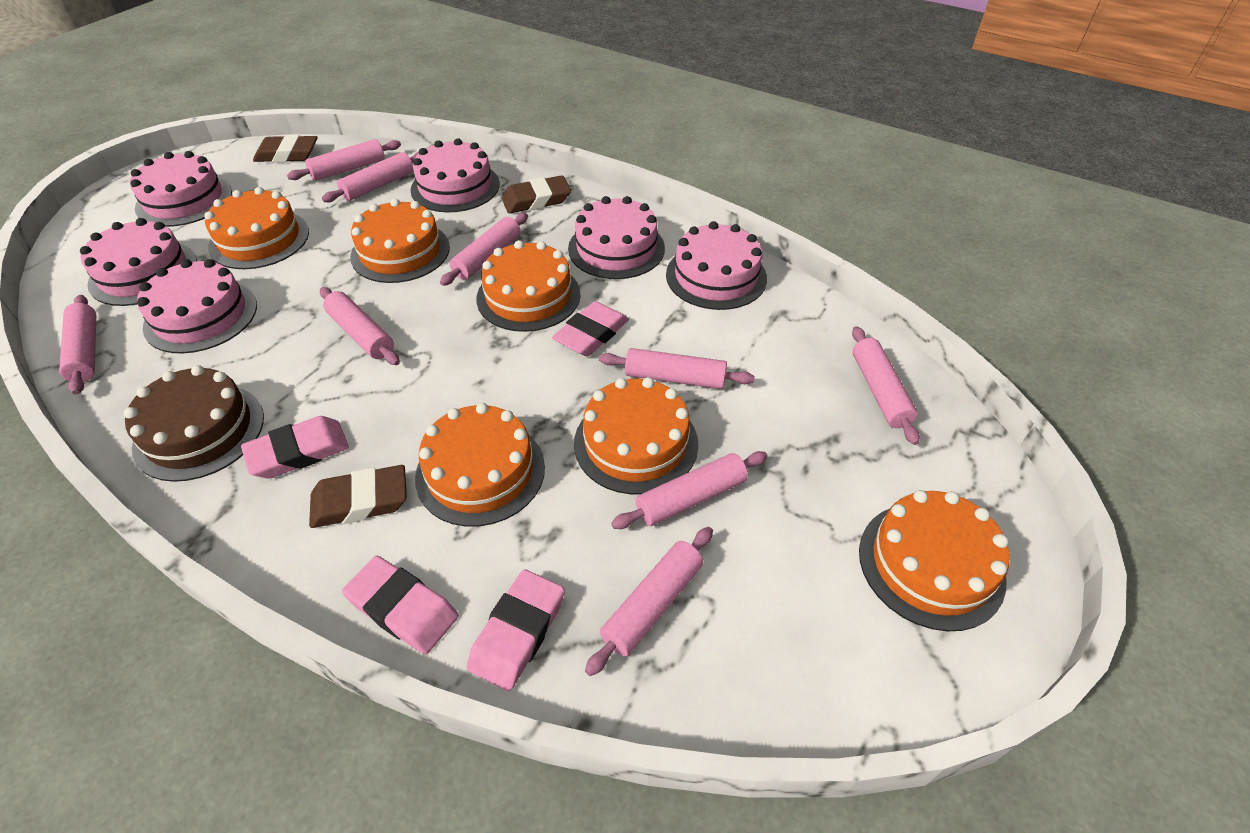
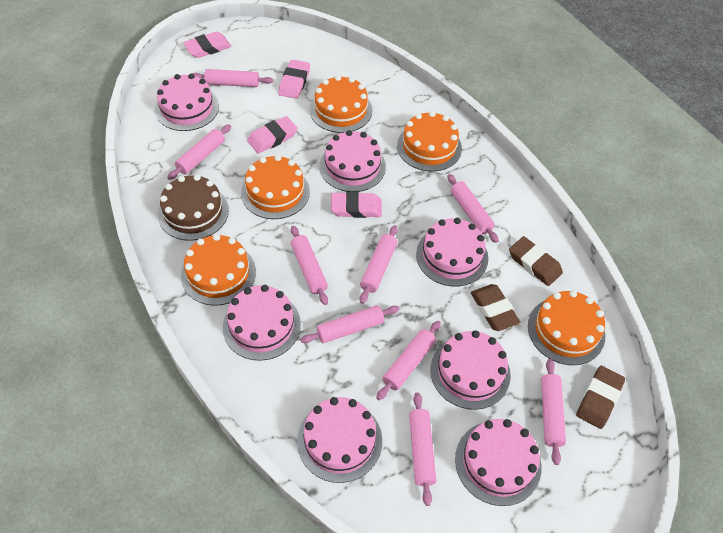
orange cake: 6 -> 5
pink cake: 6 -> 7

